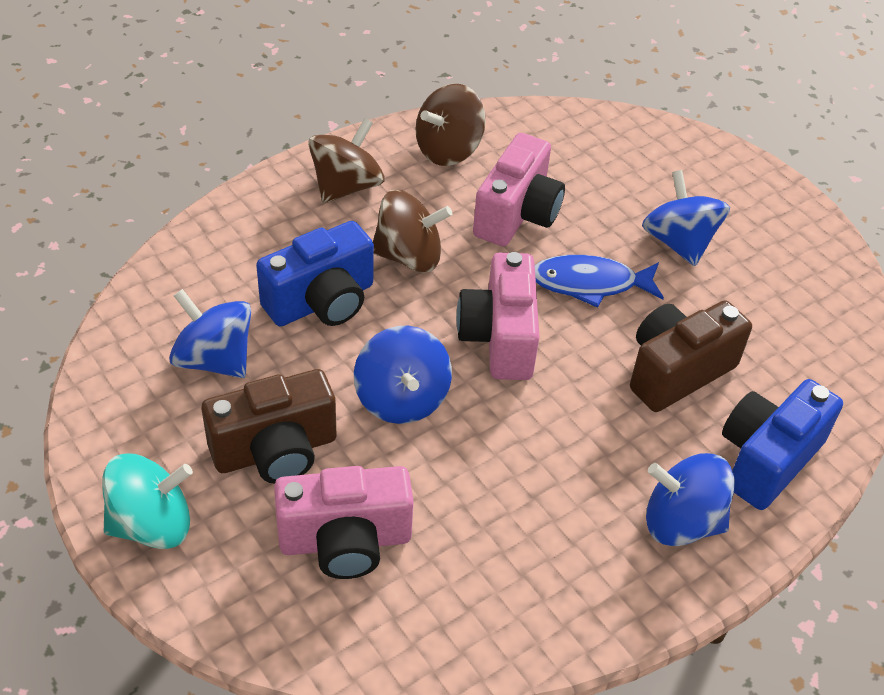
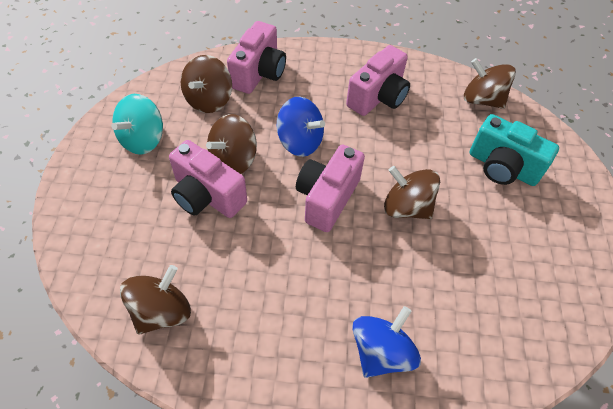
blue camera: 2 -> 0
blue fish: 1 -> 0
blue spinning top: 4 -> 2
brown camera: 2 -> 0
brown spinning top: 3 -> 5
pink camera: 3 -> 4
turquoise camera: 0 -> 1

